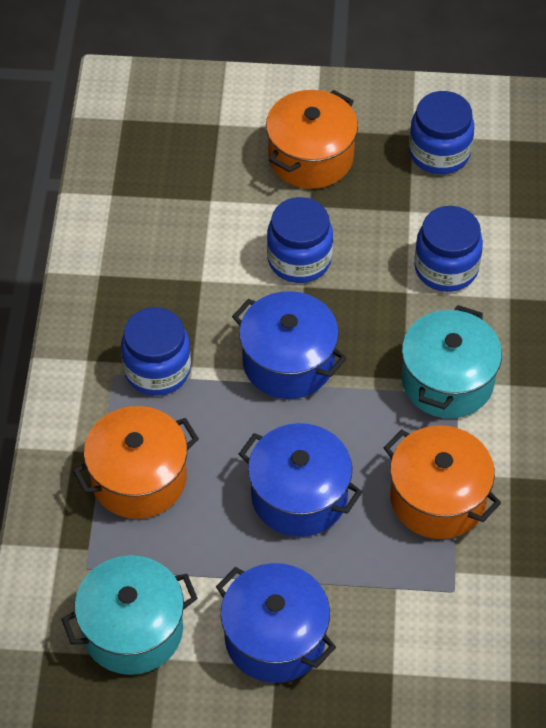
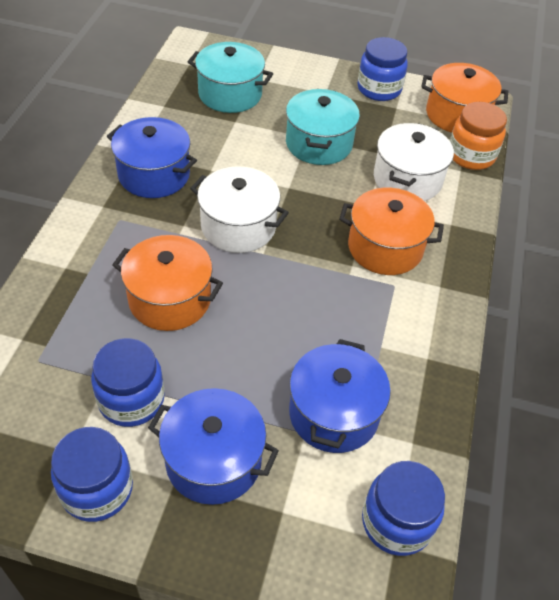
orange jar: 0 -> 1
white pot: 0 -> 2

